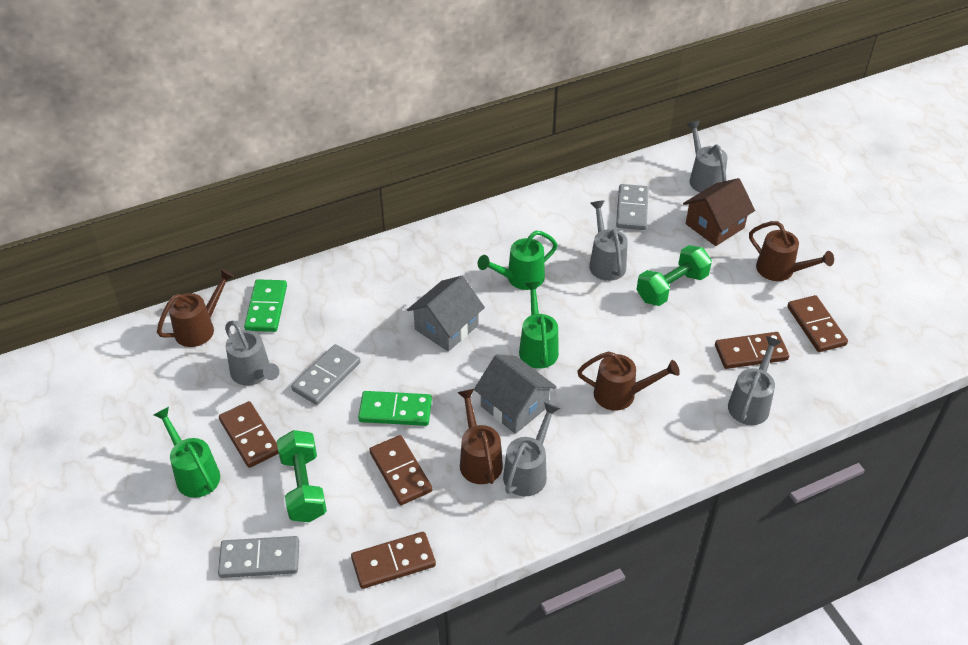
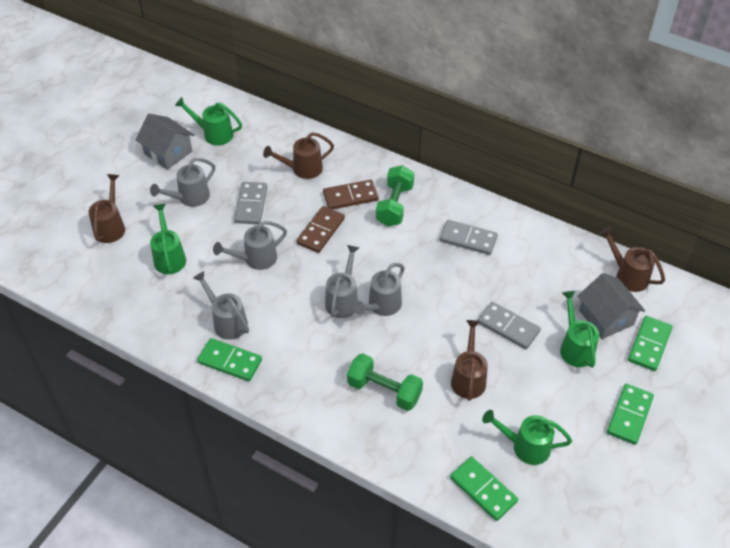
brown domino: 5 -> 2
brown house: 1 -> 0
green domino: 2 -> 4
green watering can: 3 -> 4

